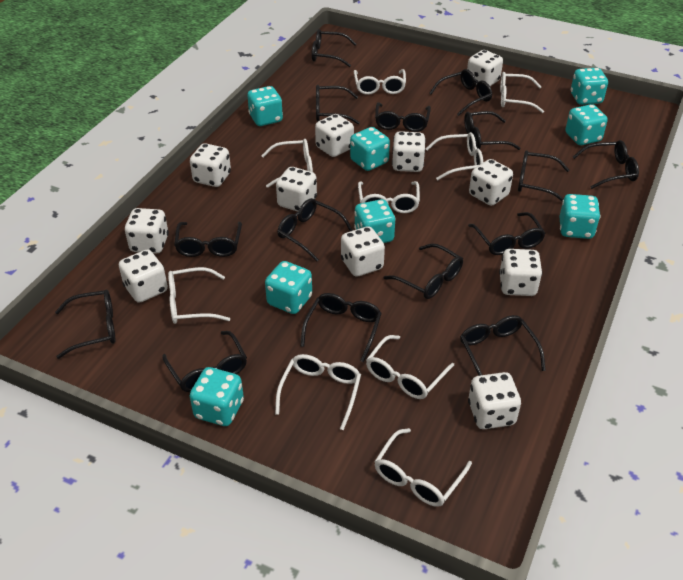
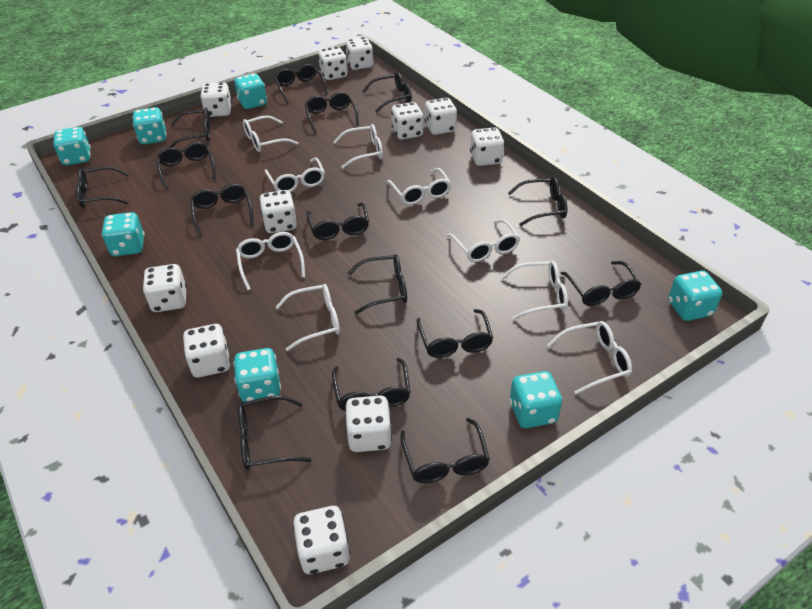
turquoise dice: 8 -> 7

